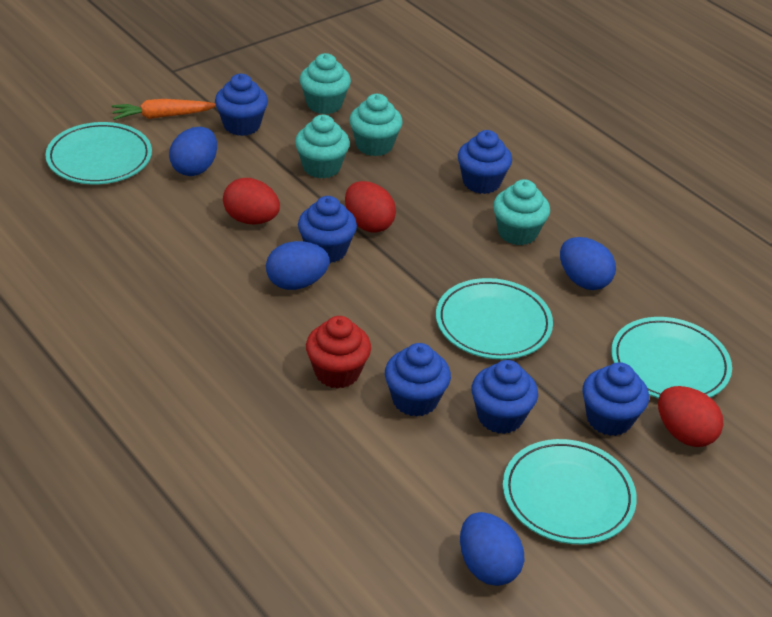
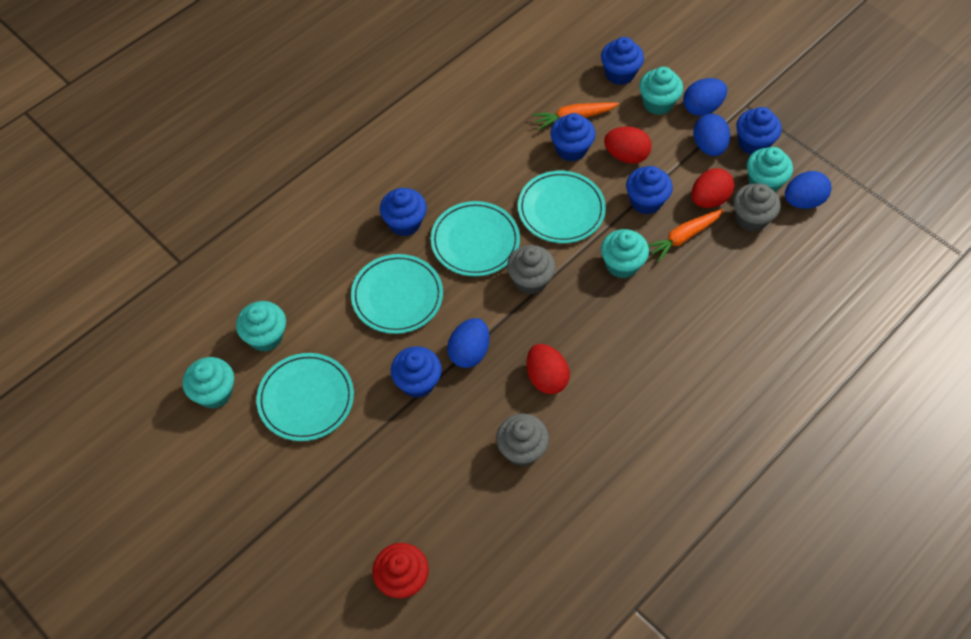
grey cupcake: 0 -> 3
orange carrot: 1 -> 2
turquoise cupcake: 4 -> 5

